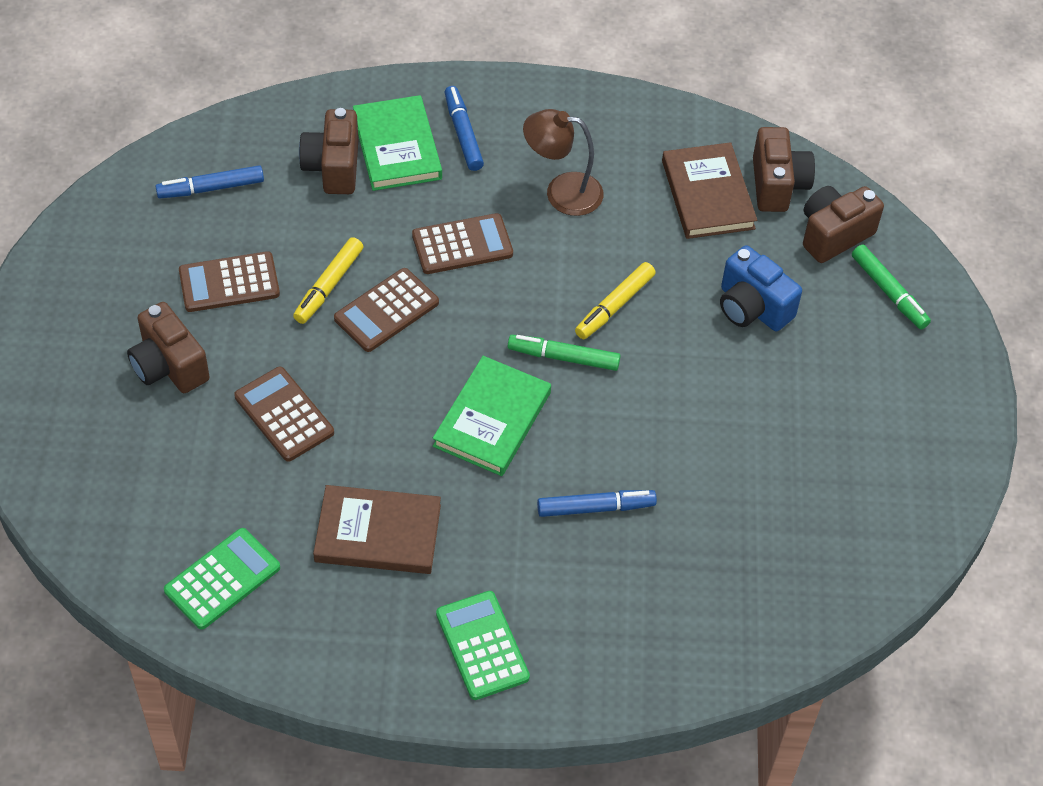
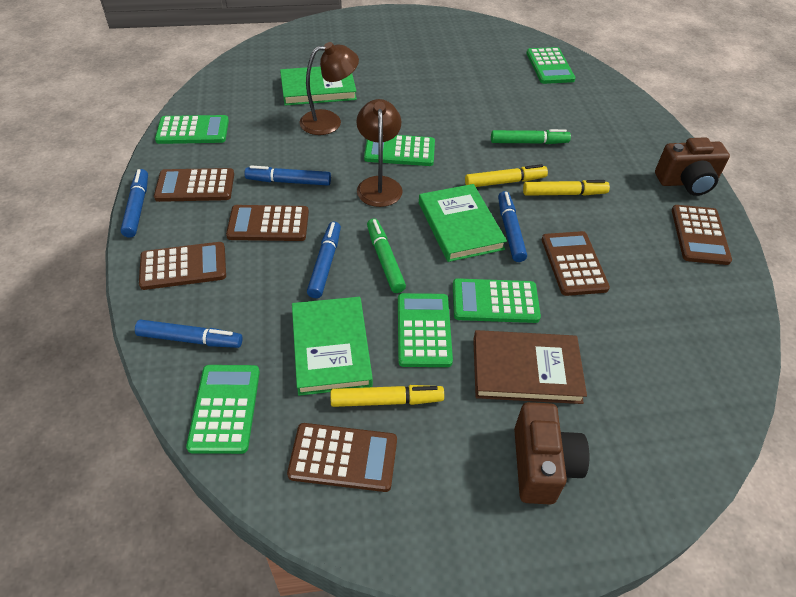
blue camera: 1 -> 0
blue marker: 3 -> 5
brown book: 2 -> 1
brown calculator: 4 -> 6
brown camera: 4 -> 2
brown lamp: 1 -> 2
green book: 2 -> 3
green calculator: 2 -> 6
yellow marker: 2 -> 3

